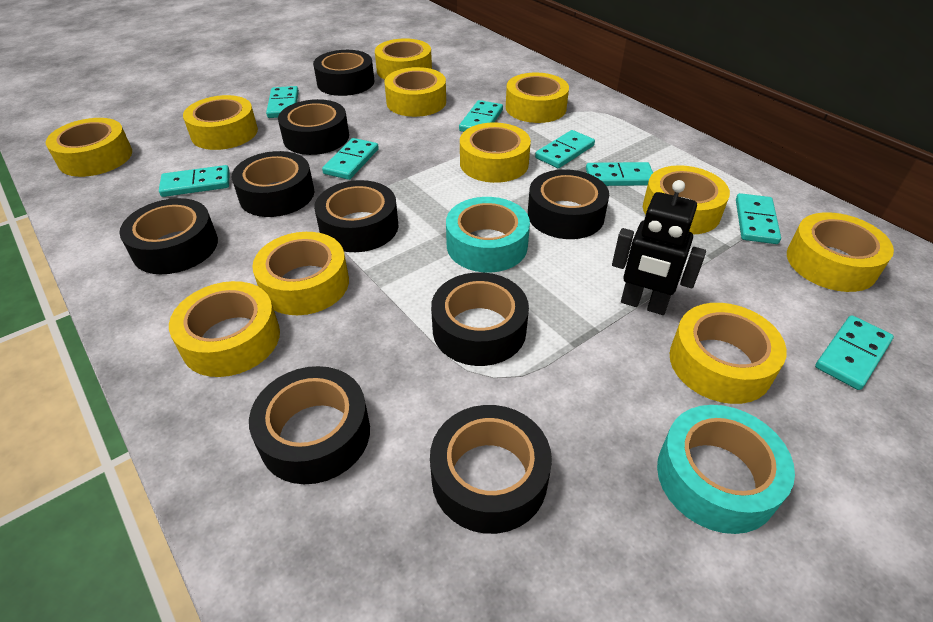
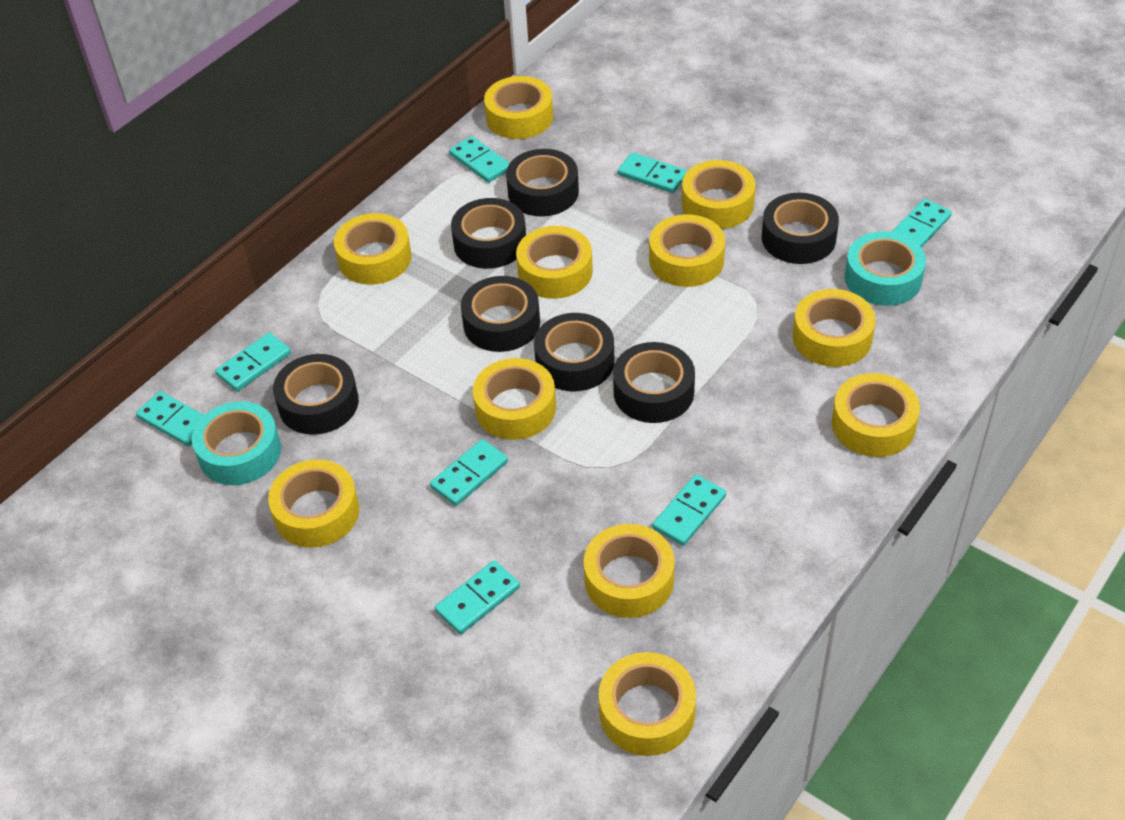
black robot: 1 -> 0
black tape: 9 -> 7

